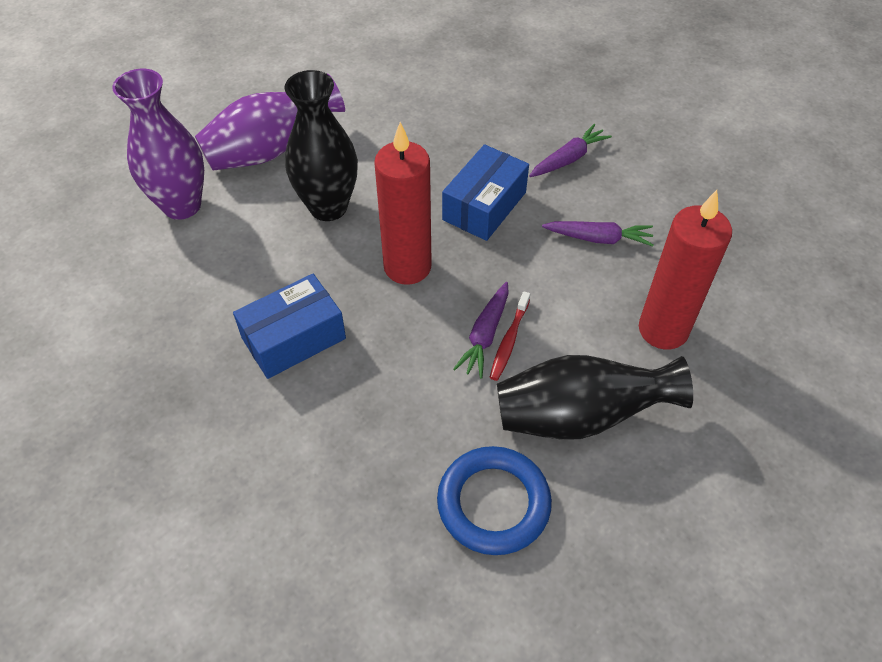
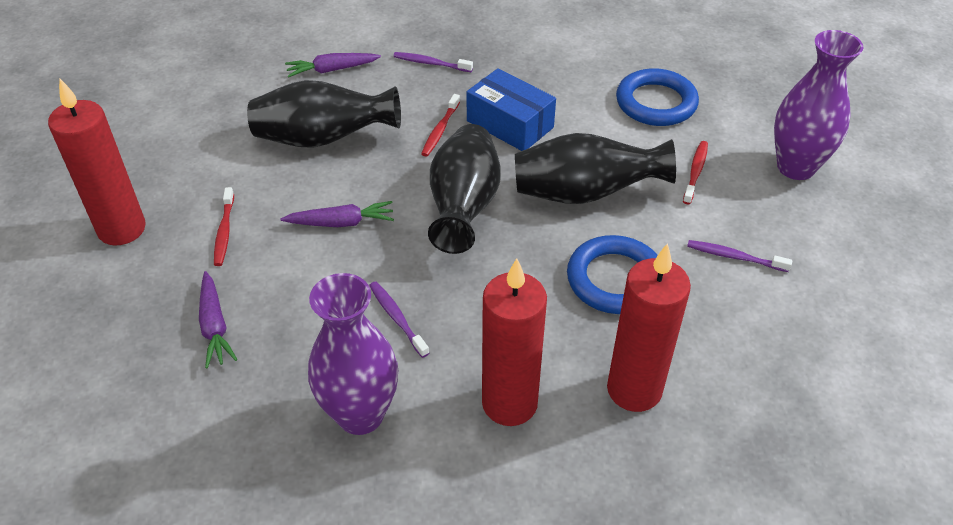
black vase: 2 -> 3
blue box: 2 -> 1
blue ring: 1 -> 2
purple toothbrush: 0 -> 3
red candle: 2 -> 3
red toothbrush: 1 -> 3

